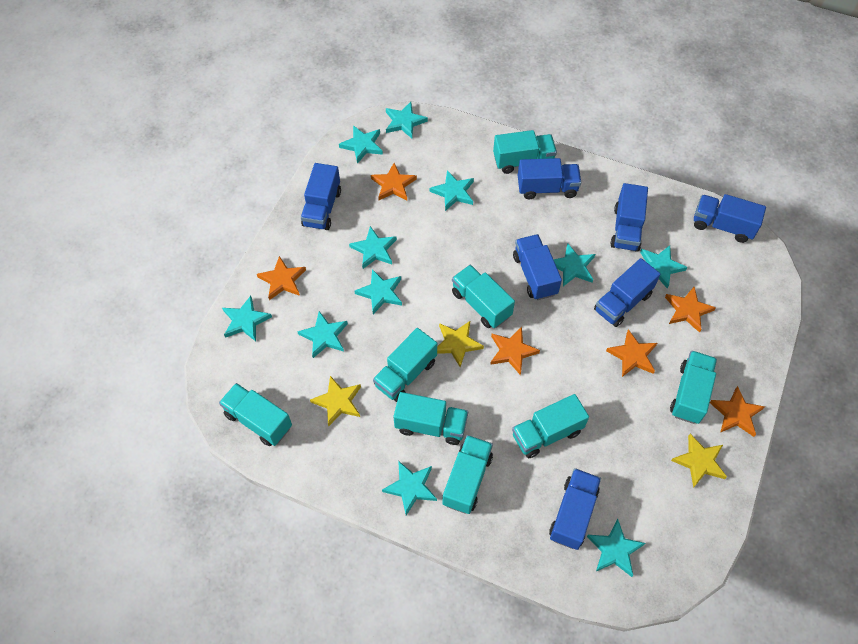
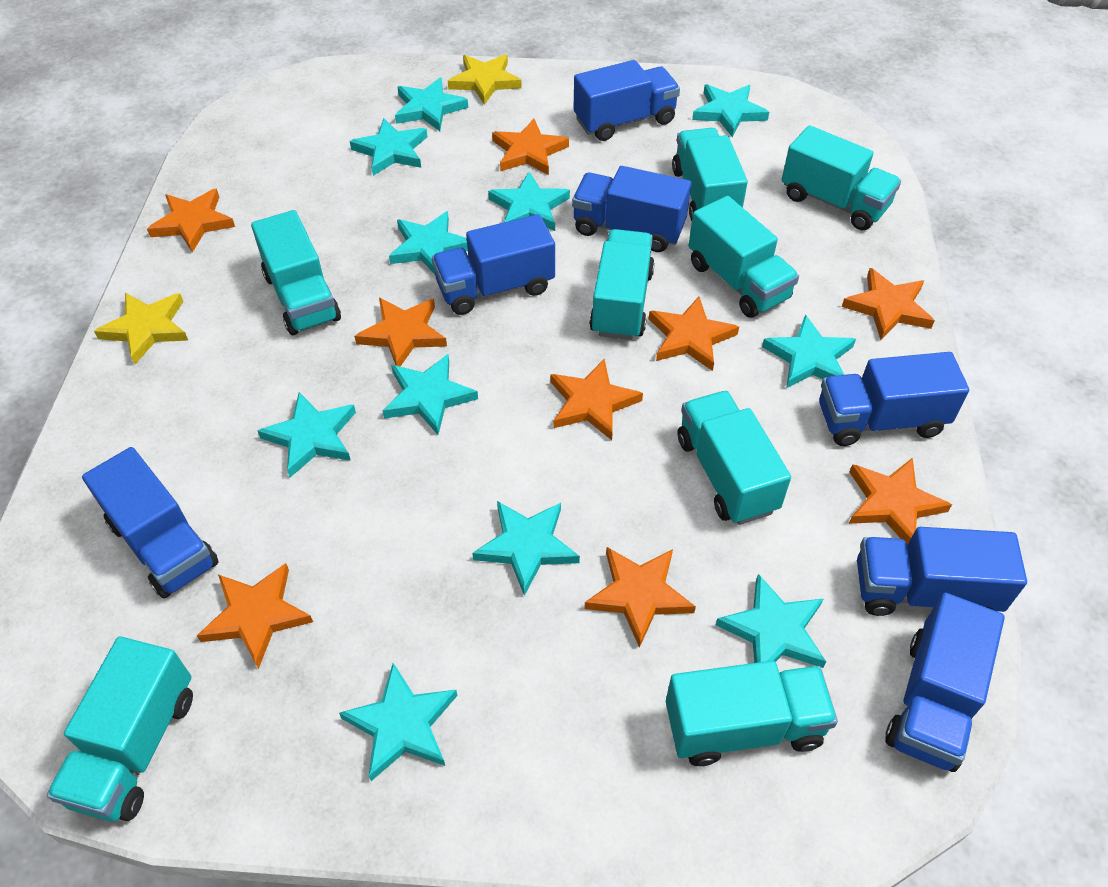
orange star: 6 -> 9
yellow star: 3 -> 2

